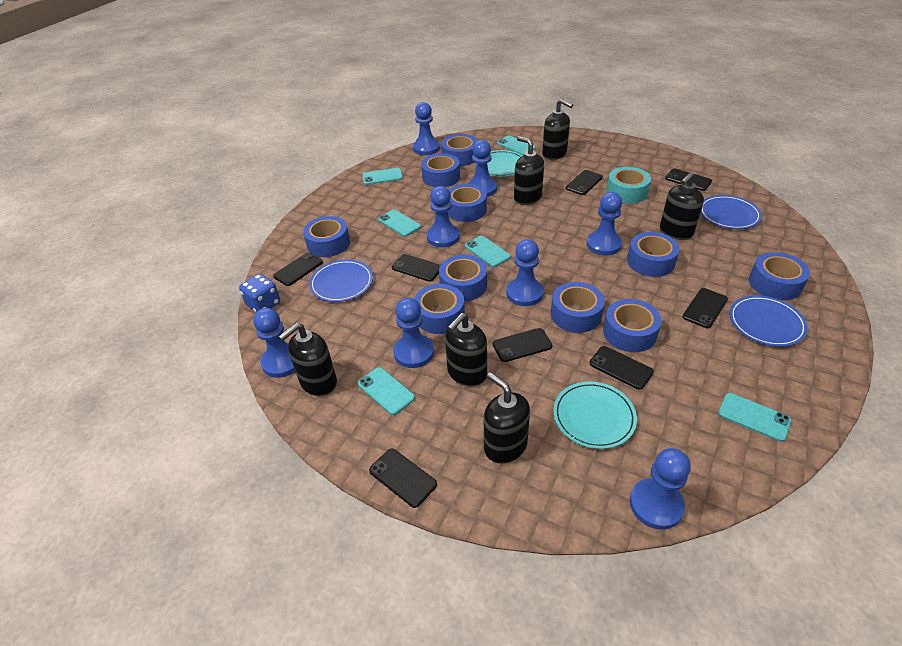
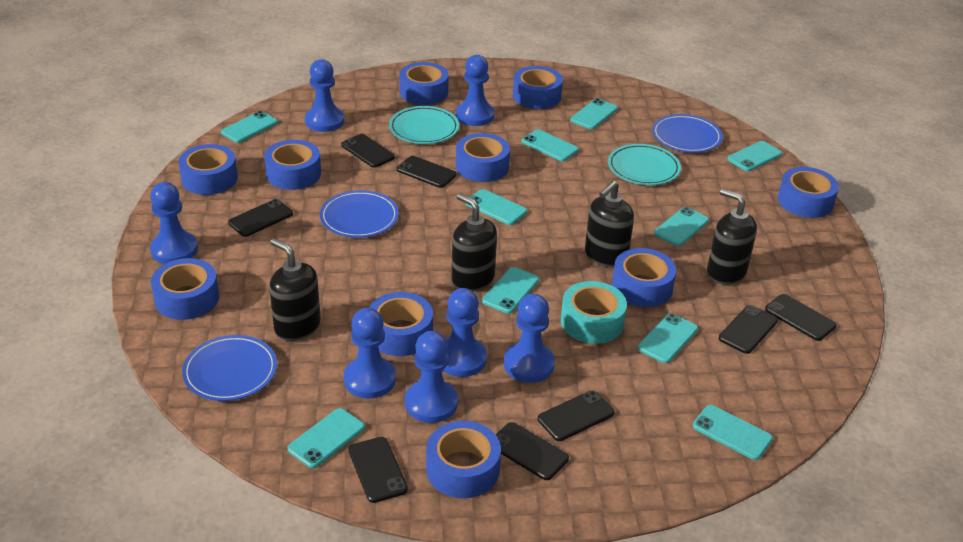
black soap dispenser: 6 -> 4
blue dice: 1 -> 0
blue pawn: 8 -> 7
turquoise phone: 6 -> 10

